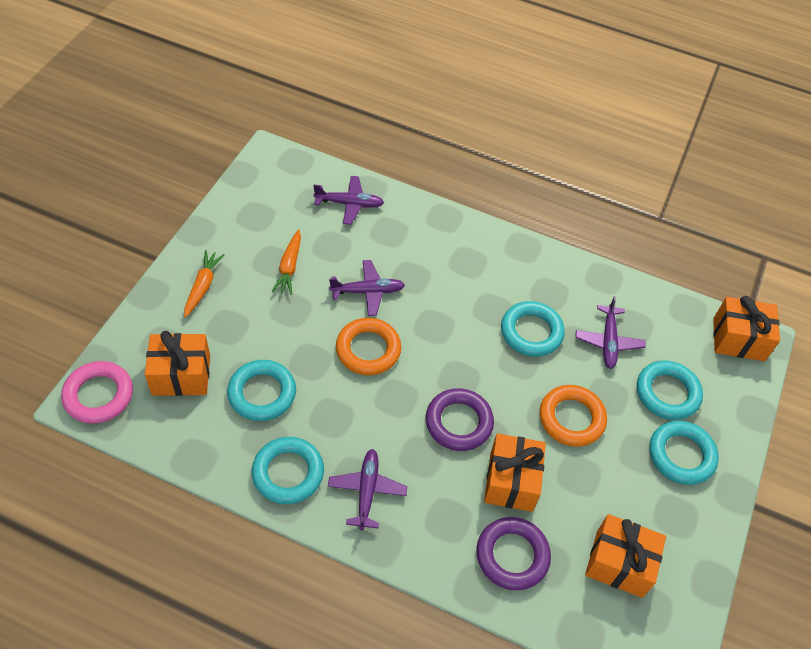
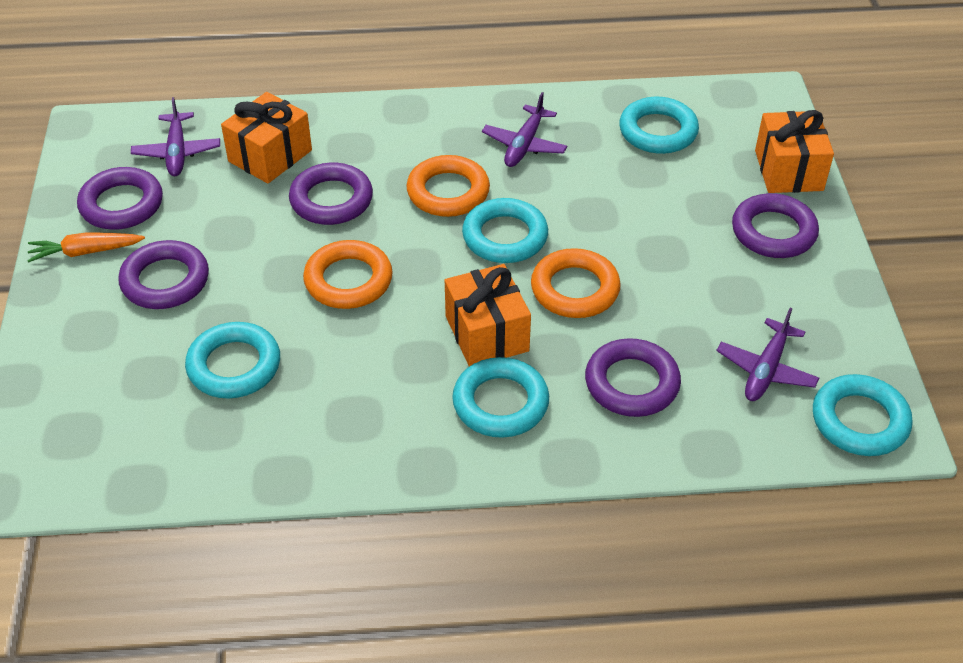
orange carrot: 2 -> 1
orange gift: 4 -> 3
orange ring: 2 -> 3
pink ring: 1 -> 0
purple plane: 4 -> 3
purple ring: 2 -> 5

